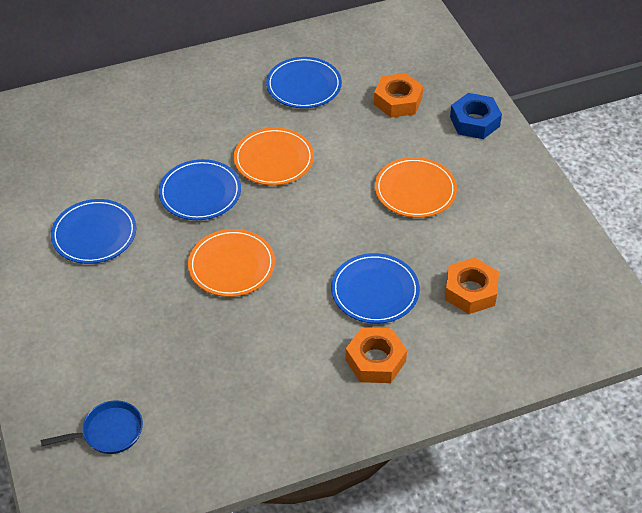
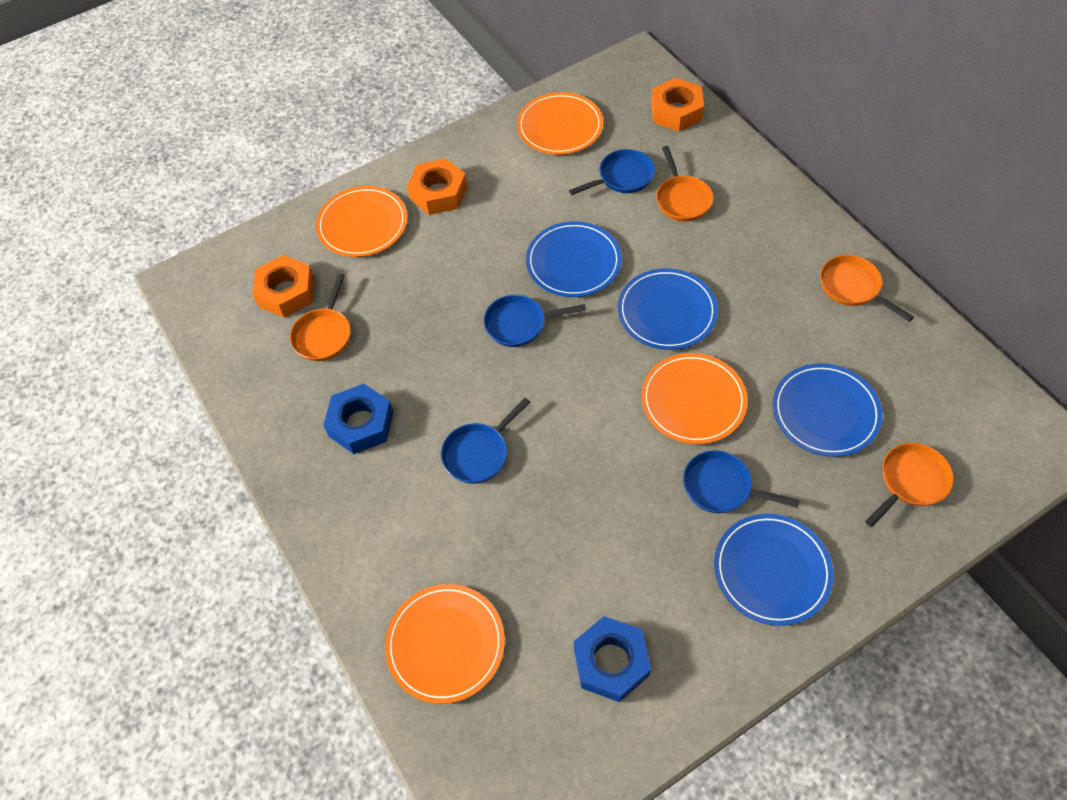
blue nut: 1 -> 2
blue pan: 1 -> 4
orange pan: 0 -> 4
orange plate: 3 -> 4

